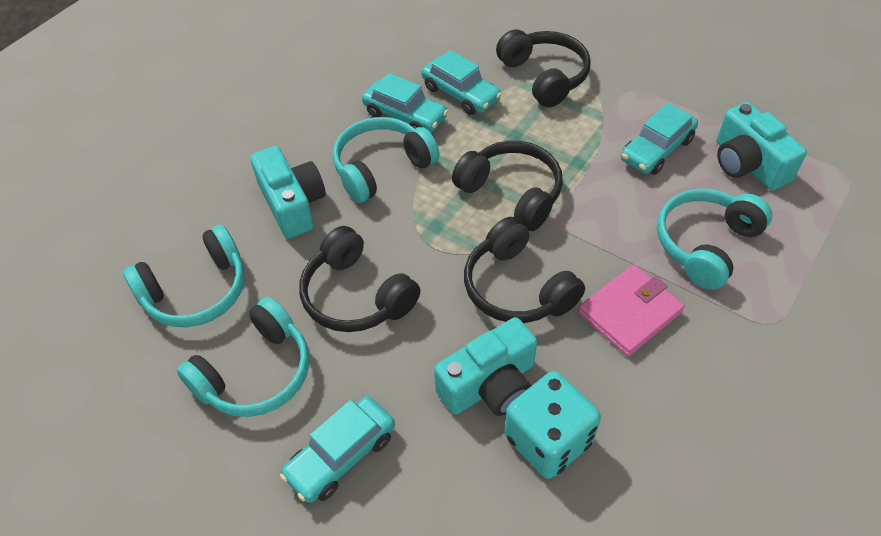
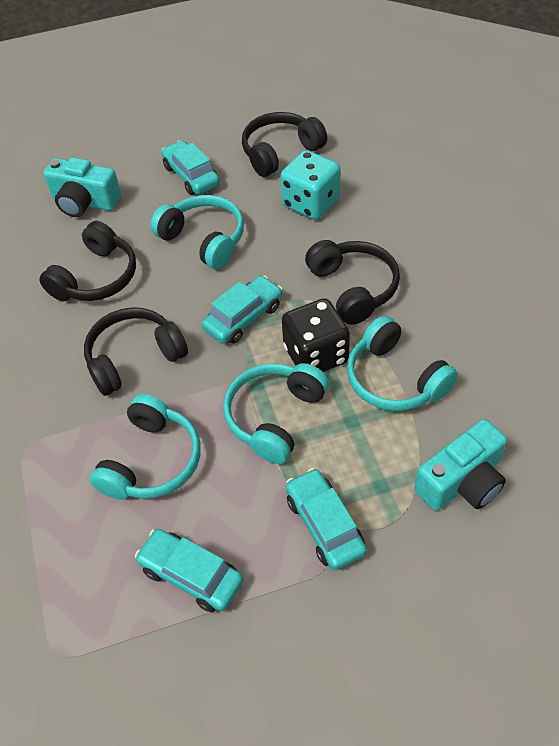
black dice: 0 -> 1
pink wallet: 1 -> 0
turquoise camera: 3 -> 2

